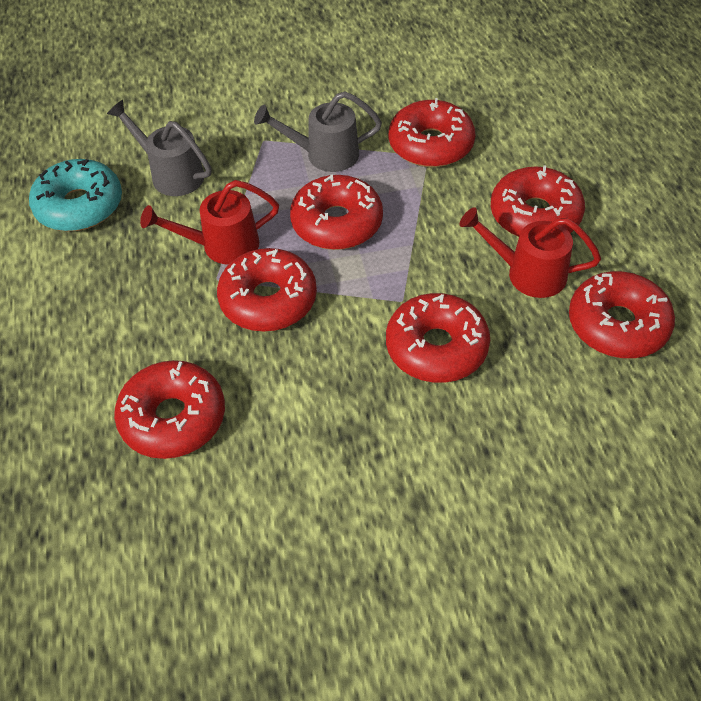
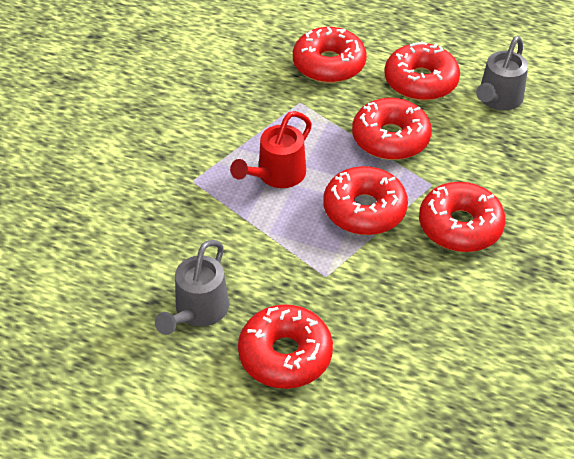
red donut: 7 -> 6
red watering can: 2 -> 1
turquoise donut: 1 -> 0

